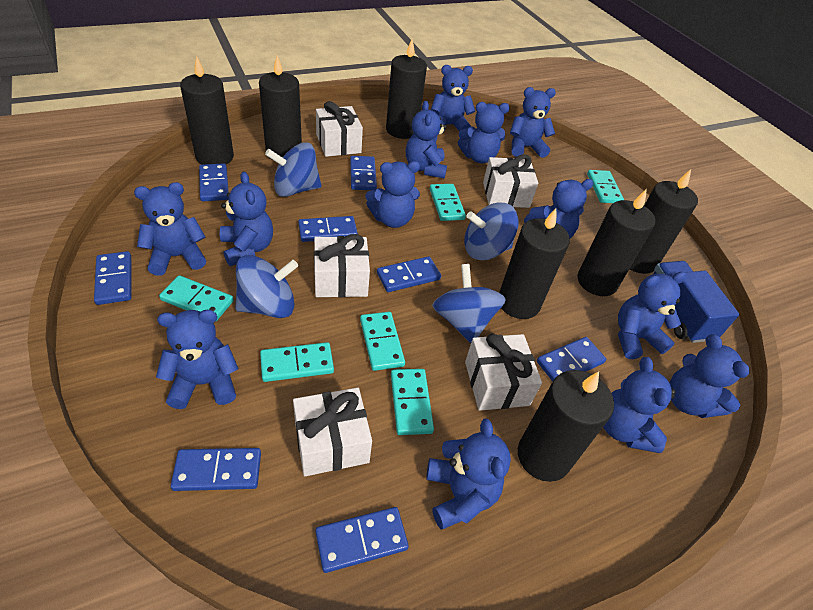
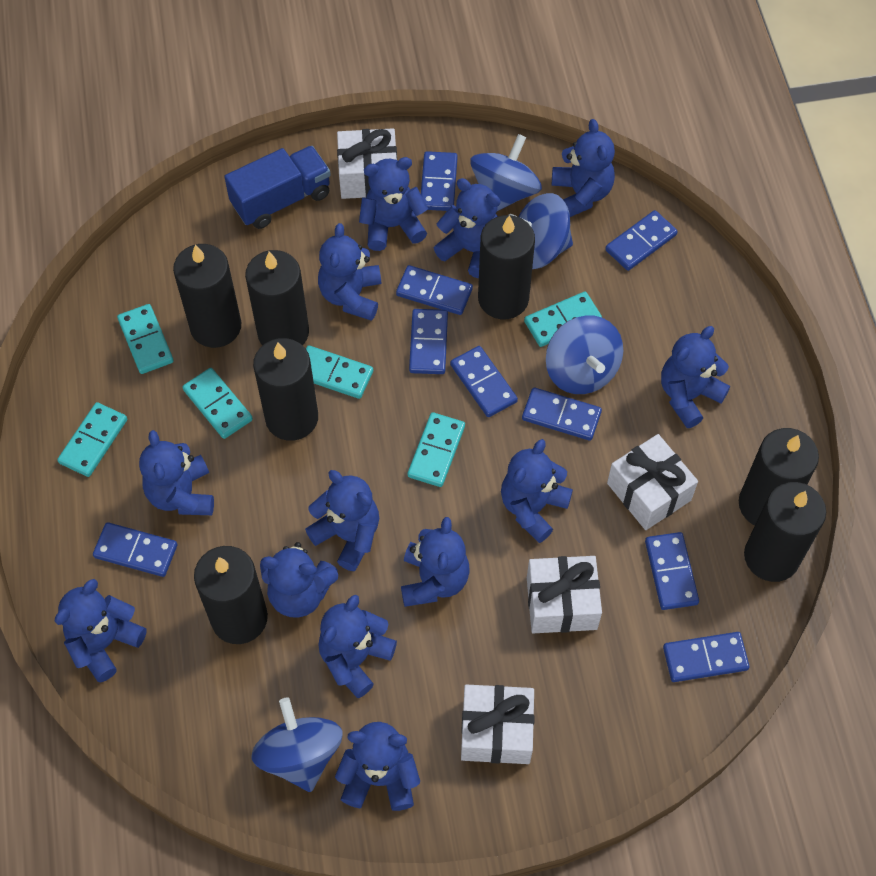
blue domino: 8 -> 9
white gift: 5 -> 4

